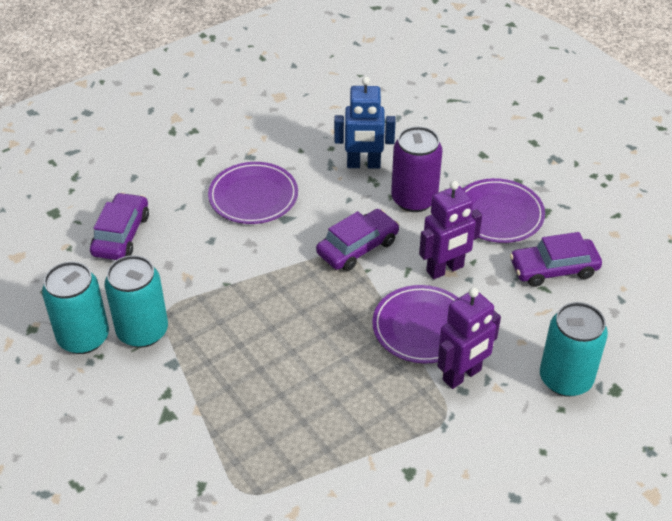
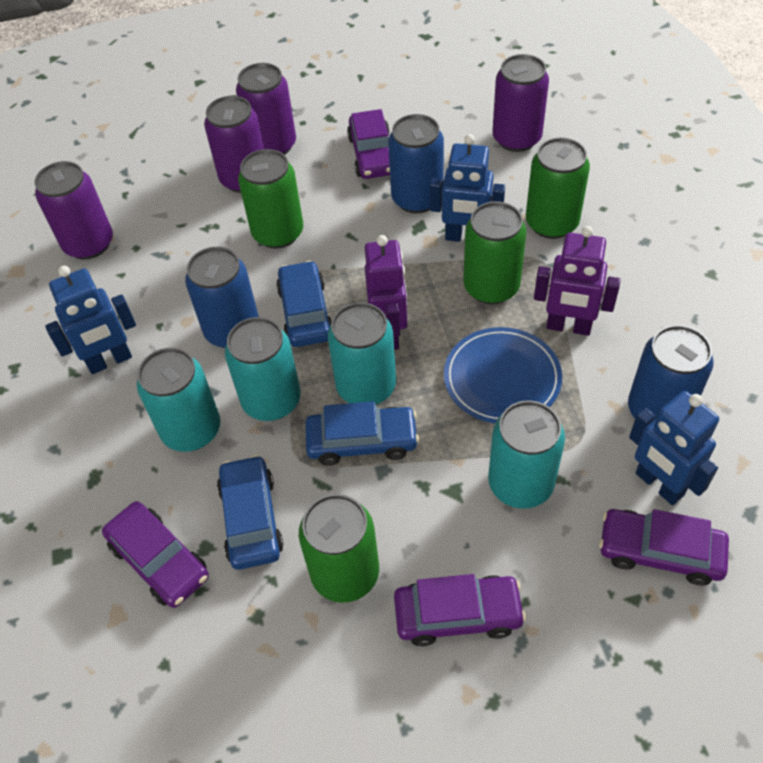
blue can: 0 -> 3
blue car: 0 -> 3
blue plate: 0 -> 1
blue robot: 1 -> 3
green can: 0 -> 4
purple can: 1 -> 4
purple car: 3 -> 4
purple plate: 3 -> 0
turquoise can: 3 -> 4

